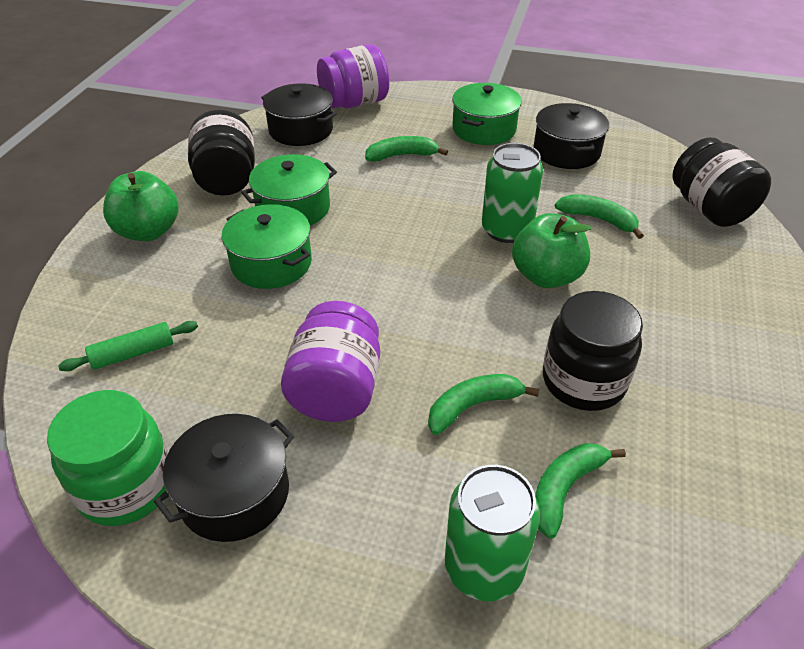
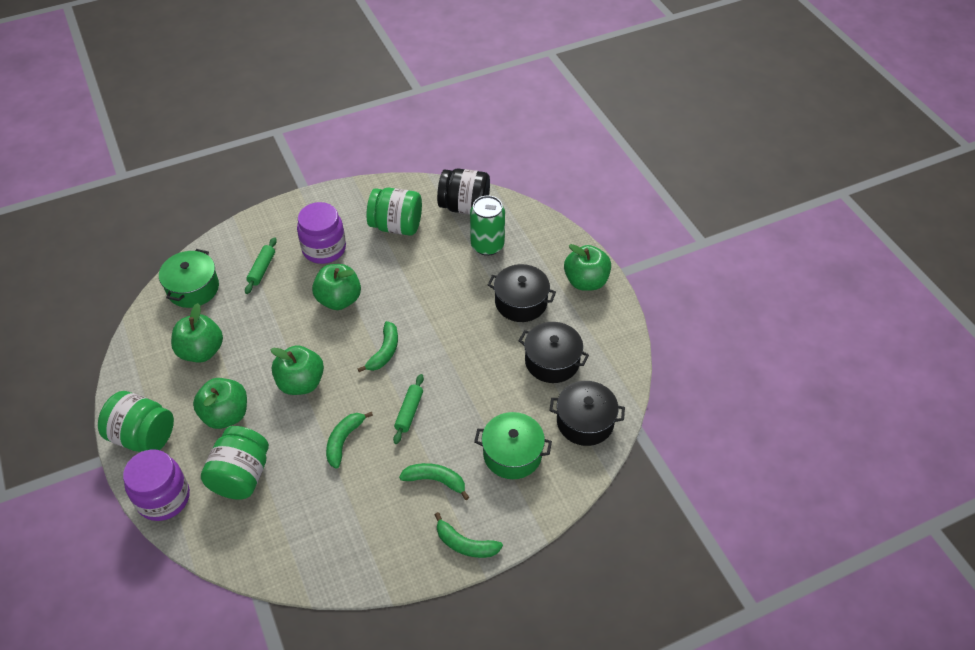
black jar: 3 -> 1
green apple: 2 -> 5
green can: 2 -> 1
green jar: 1 -> 3
green pot: 3 -> 2
green rolling pin: 1 -> 2

